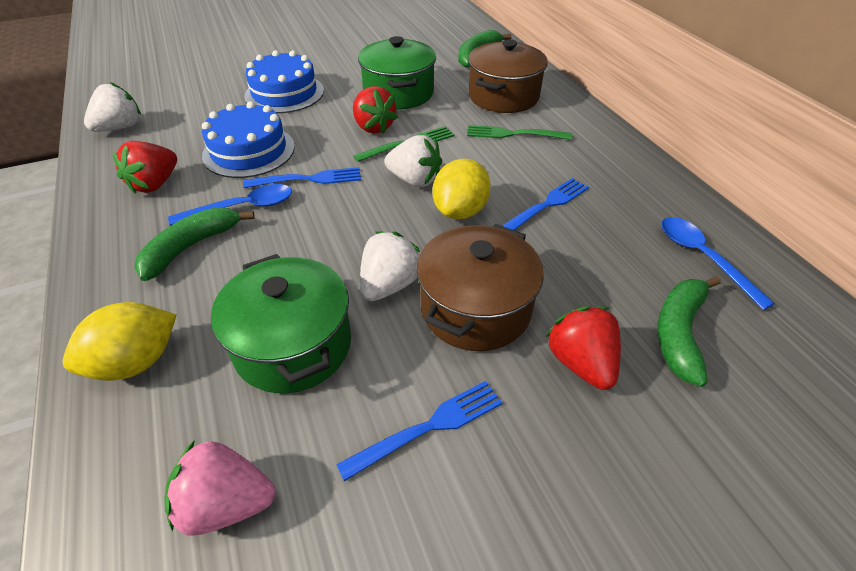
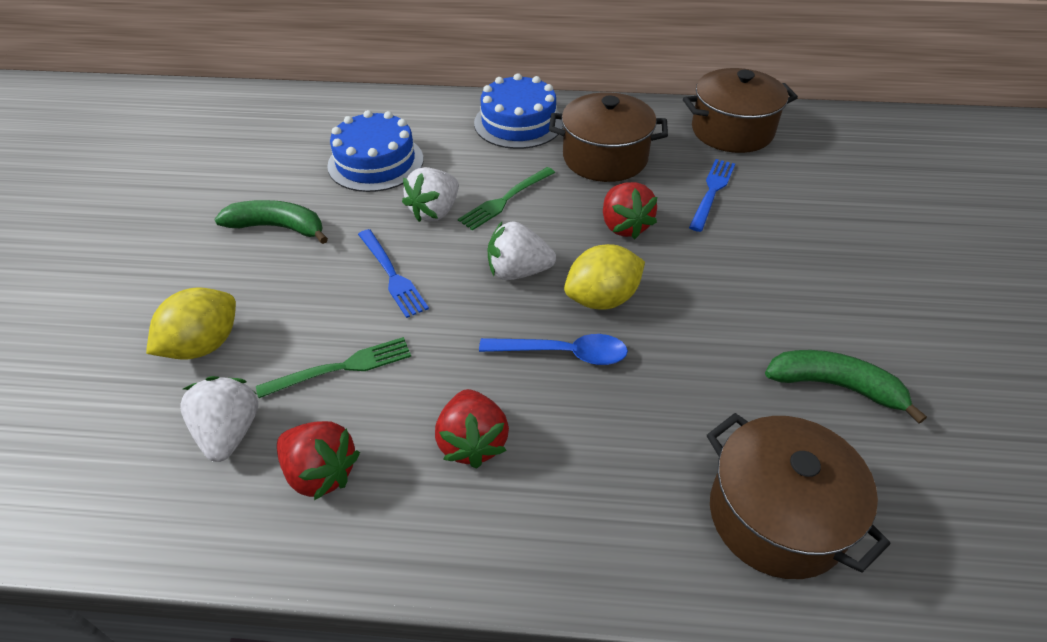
blue fork: 3 -> 2
blue spoon: 2 -> 1
brown pot: 2 -> 3
green banana: 3 -> 2
green pot: 2 -> 0
pink strawberry: 1 -> 0

